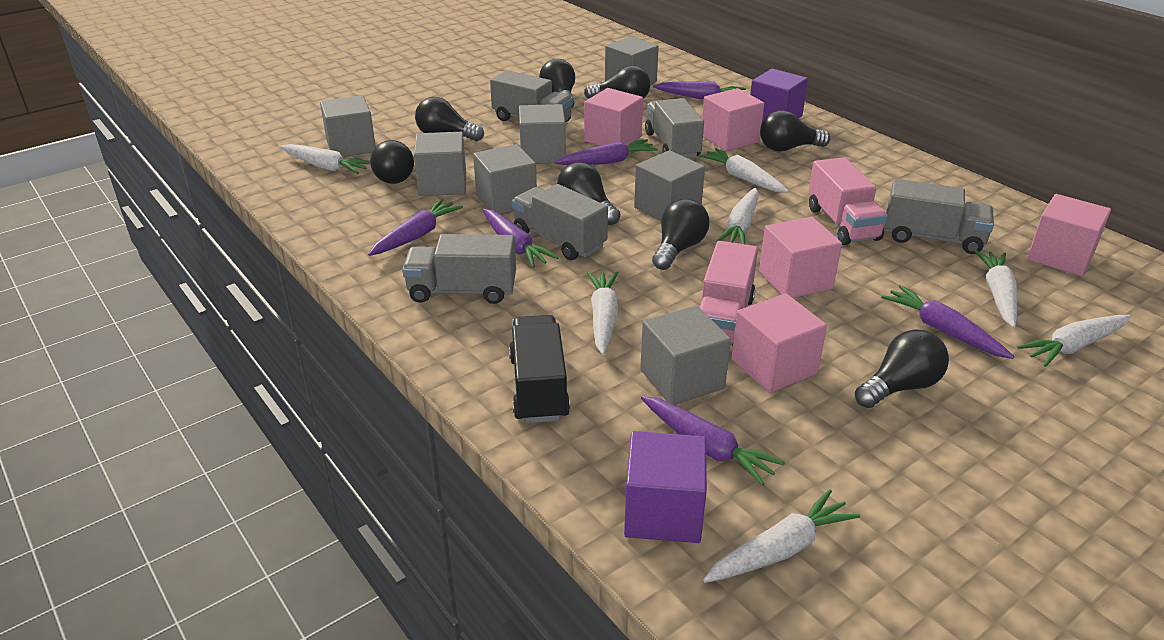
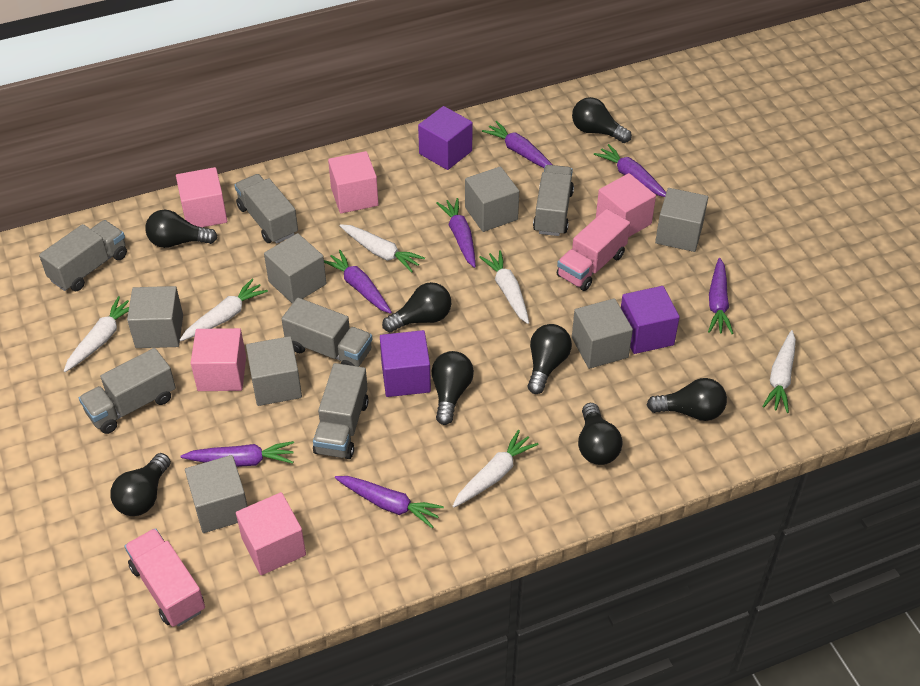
black truck: 1 -> 0
grey truck: 5 -> 6
purple carrot: 6 -> 7
purple cube: 2 -> 3
white carrot: 7 -> 6

